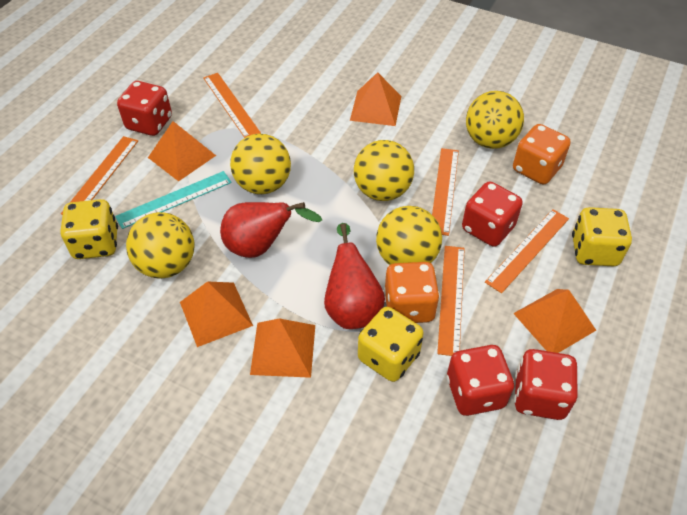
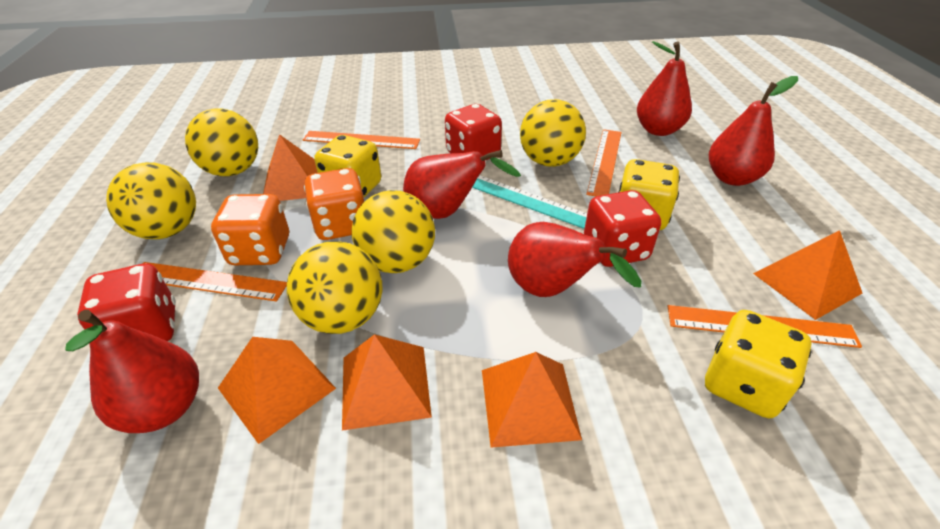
orange ruler: 5 -> 4
red dice: 4 -> 3
red pear: 2 -> 5

